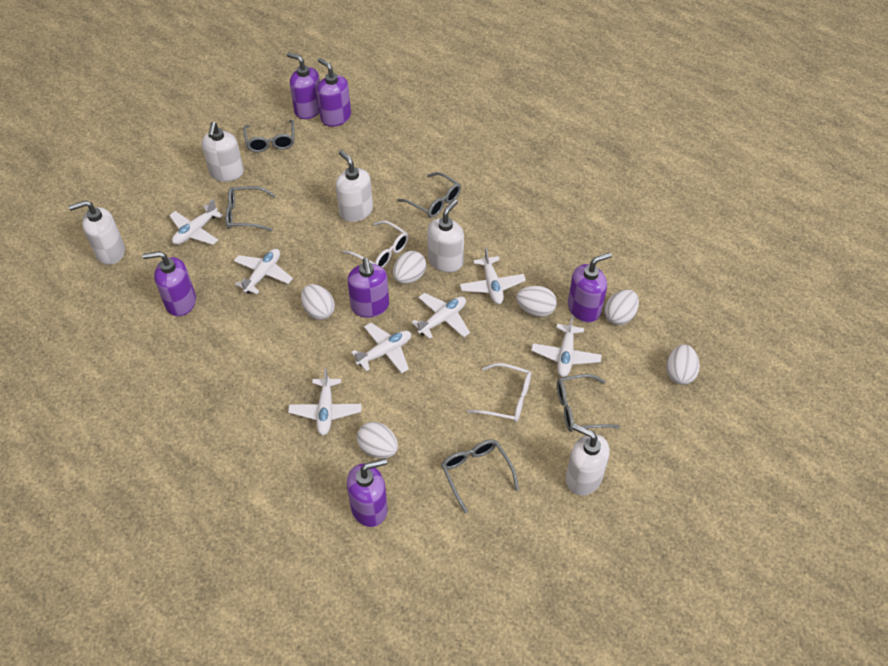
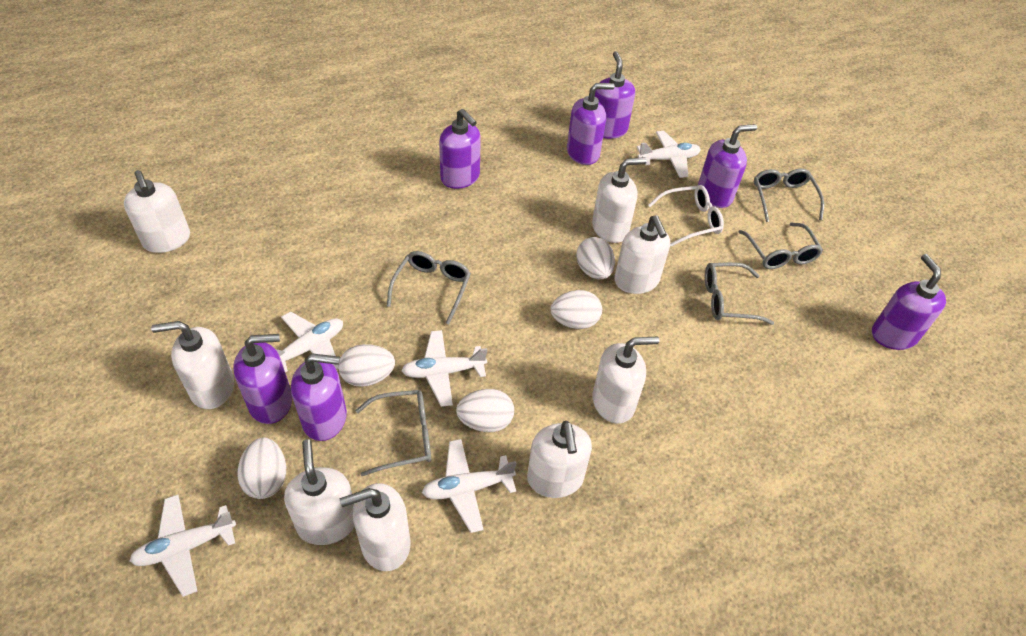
purple soap dispenser: 6 -> 7
white egg: 6 -> 5
white glasses: 2 -> 1
white plane: 7 -> 5
white soap dispenser: 5 -> 8

